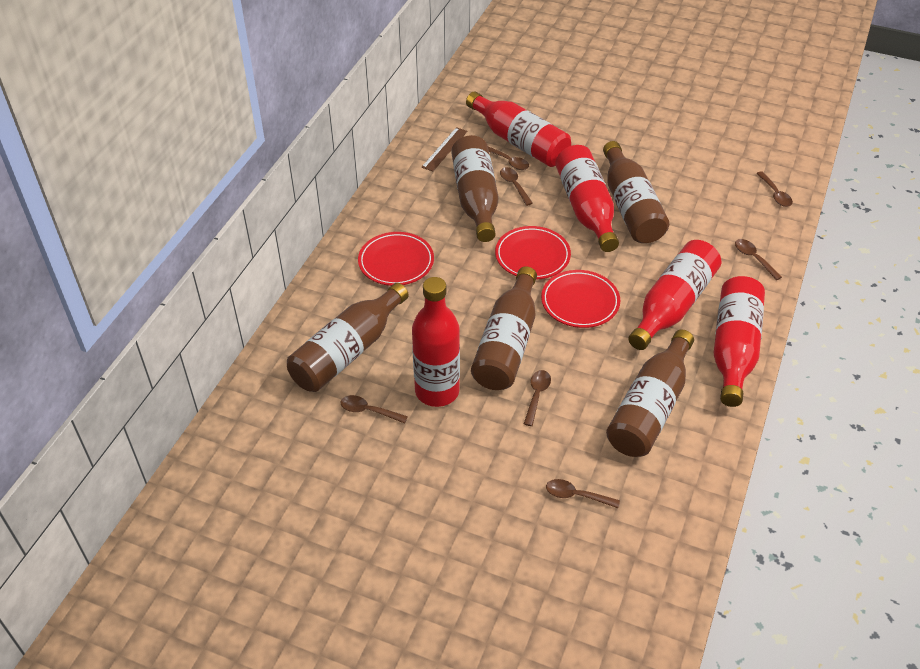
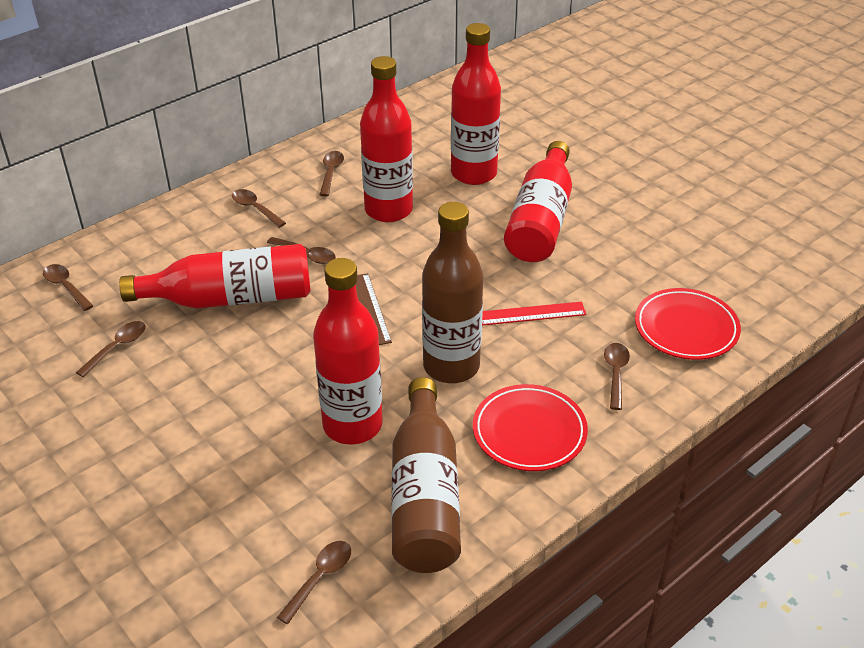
brown bottle: 5 -> 2
red plate: 3 -> 2
red ruler: 0 -> 1

